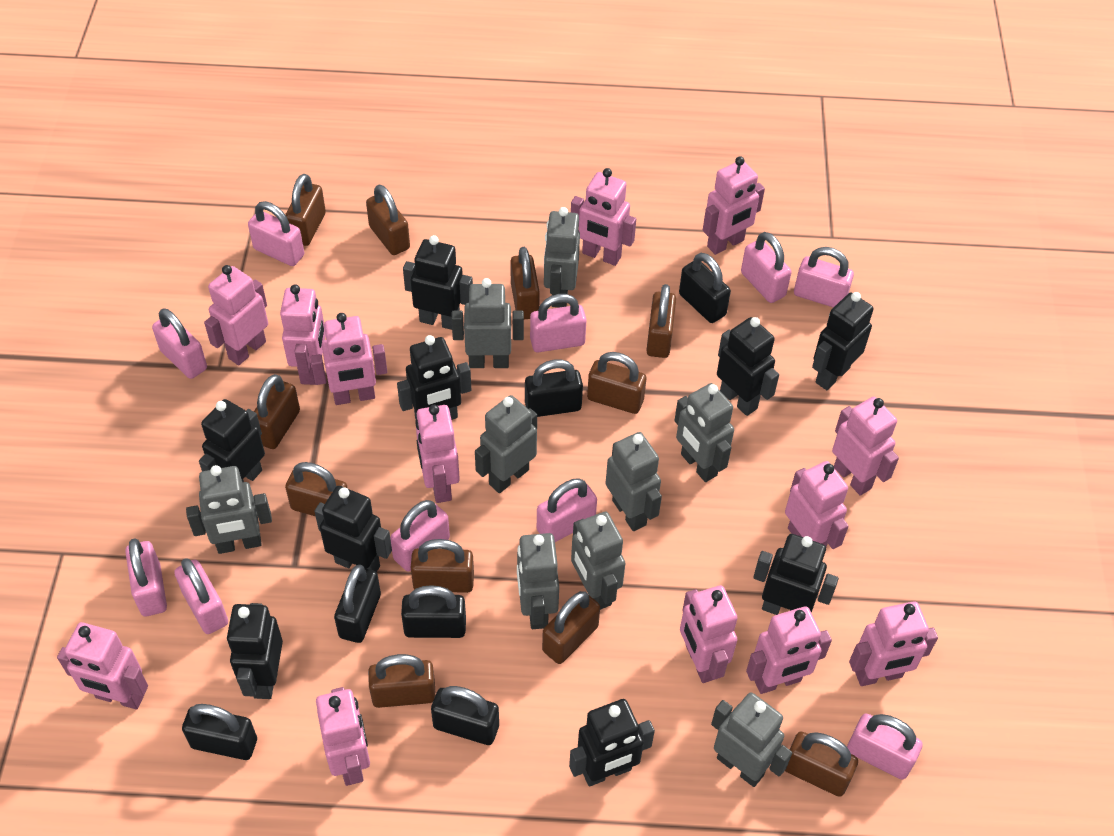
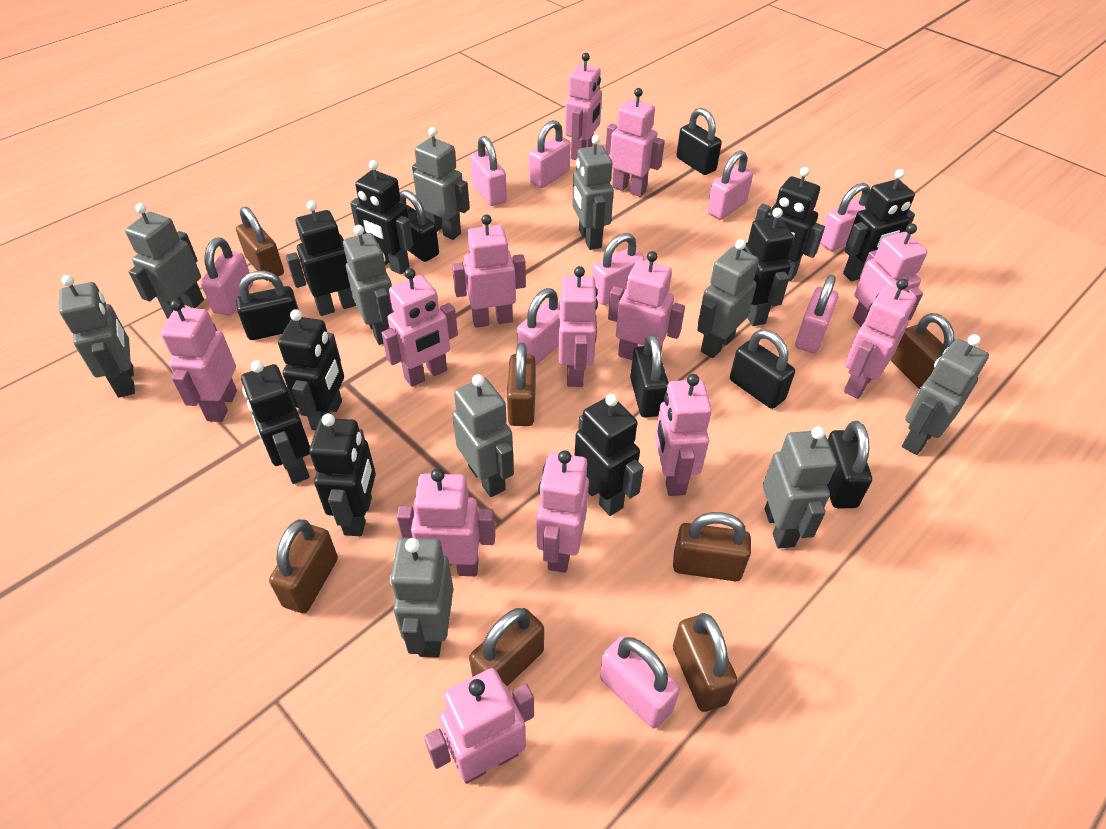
brown padlock: 11 -> 7
grey robot: 9 -> 10
pink padlock: 10 -> 9

